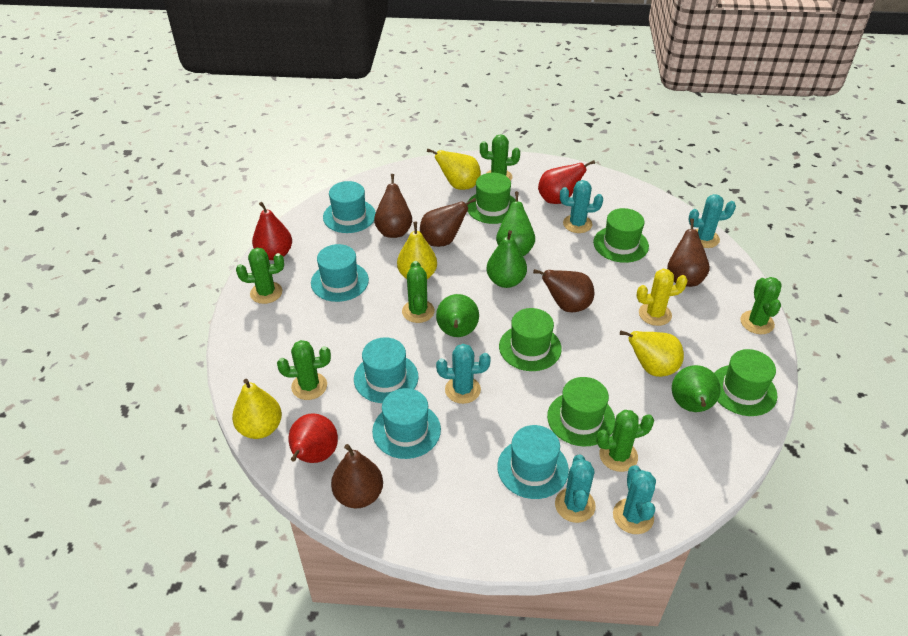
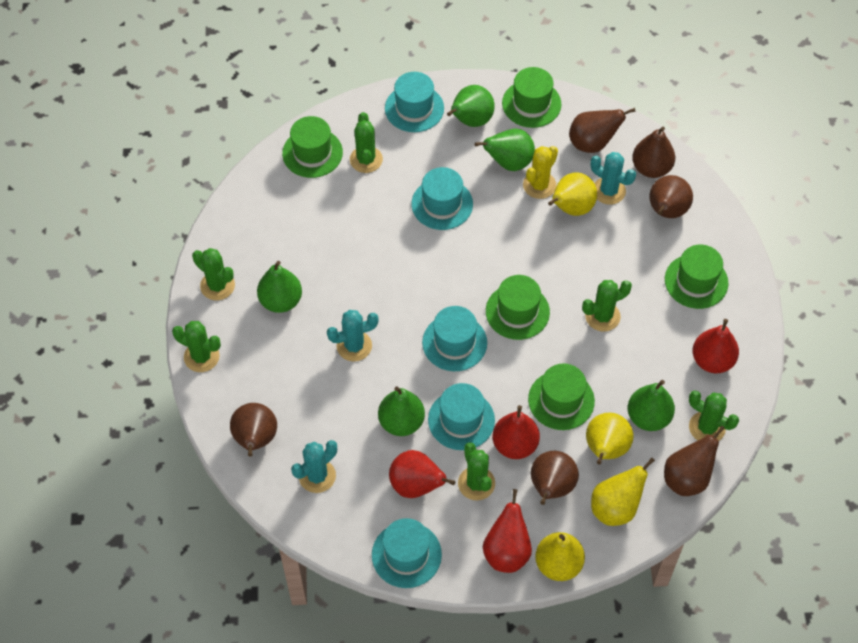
brown pear: 5 -> 6
green pear: 4 -> 5
red pear: 3 -> 4
turquoise cactus: 5 -> 3

